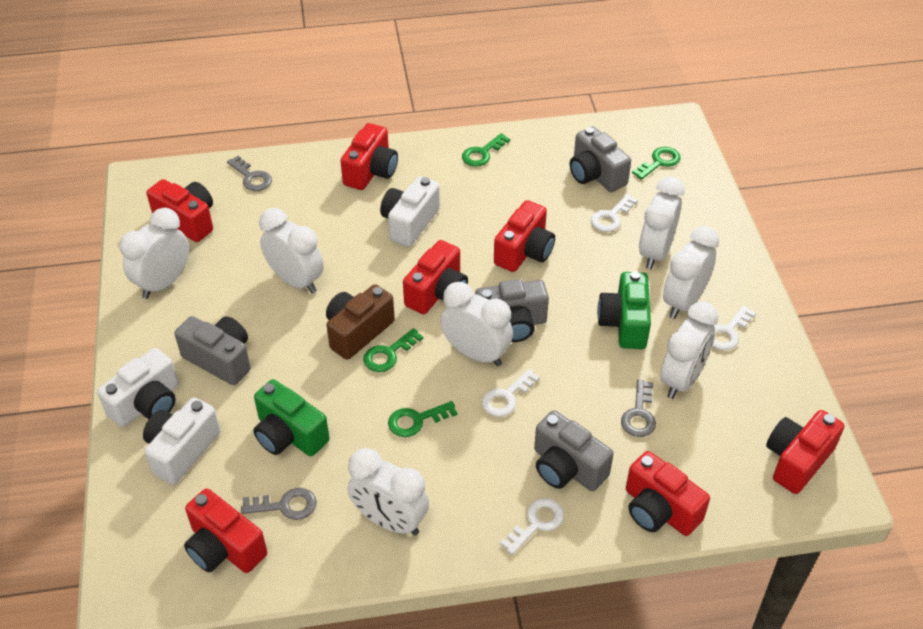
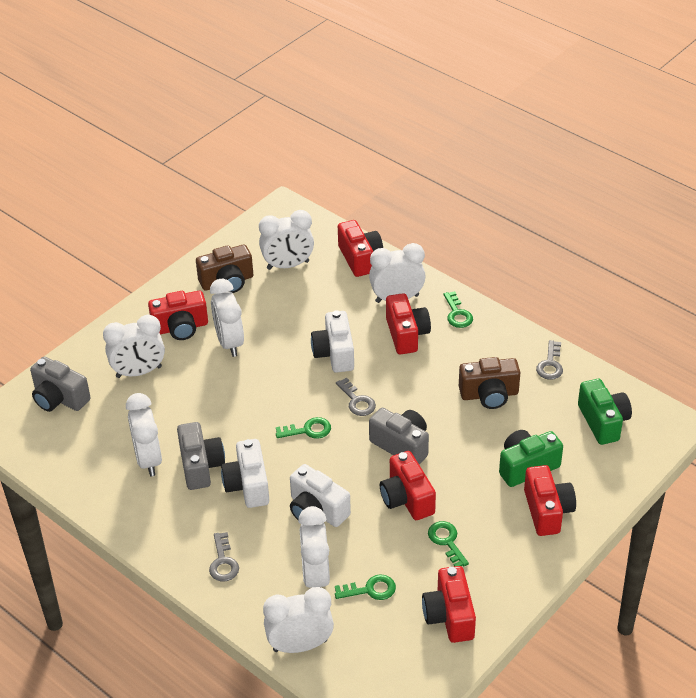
brown camera: 1 -> 2
grey camera: 4 -> 3
red camera: 7 -> 6
white key: 4 -> 0

